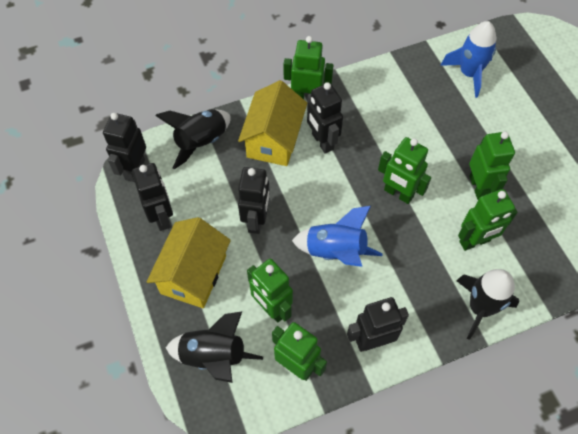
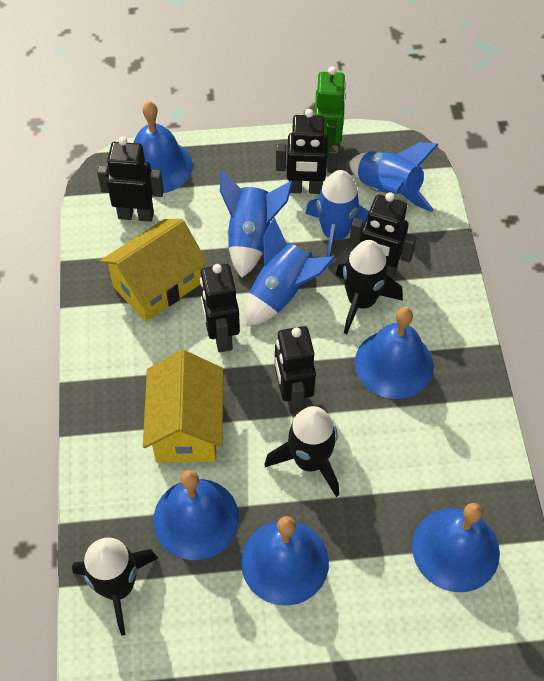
blue bell: 0 -> 5
blue rocket: 2 -> 4
green robot: 6 -> 1

